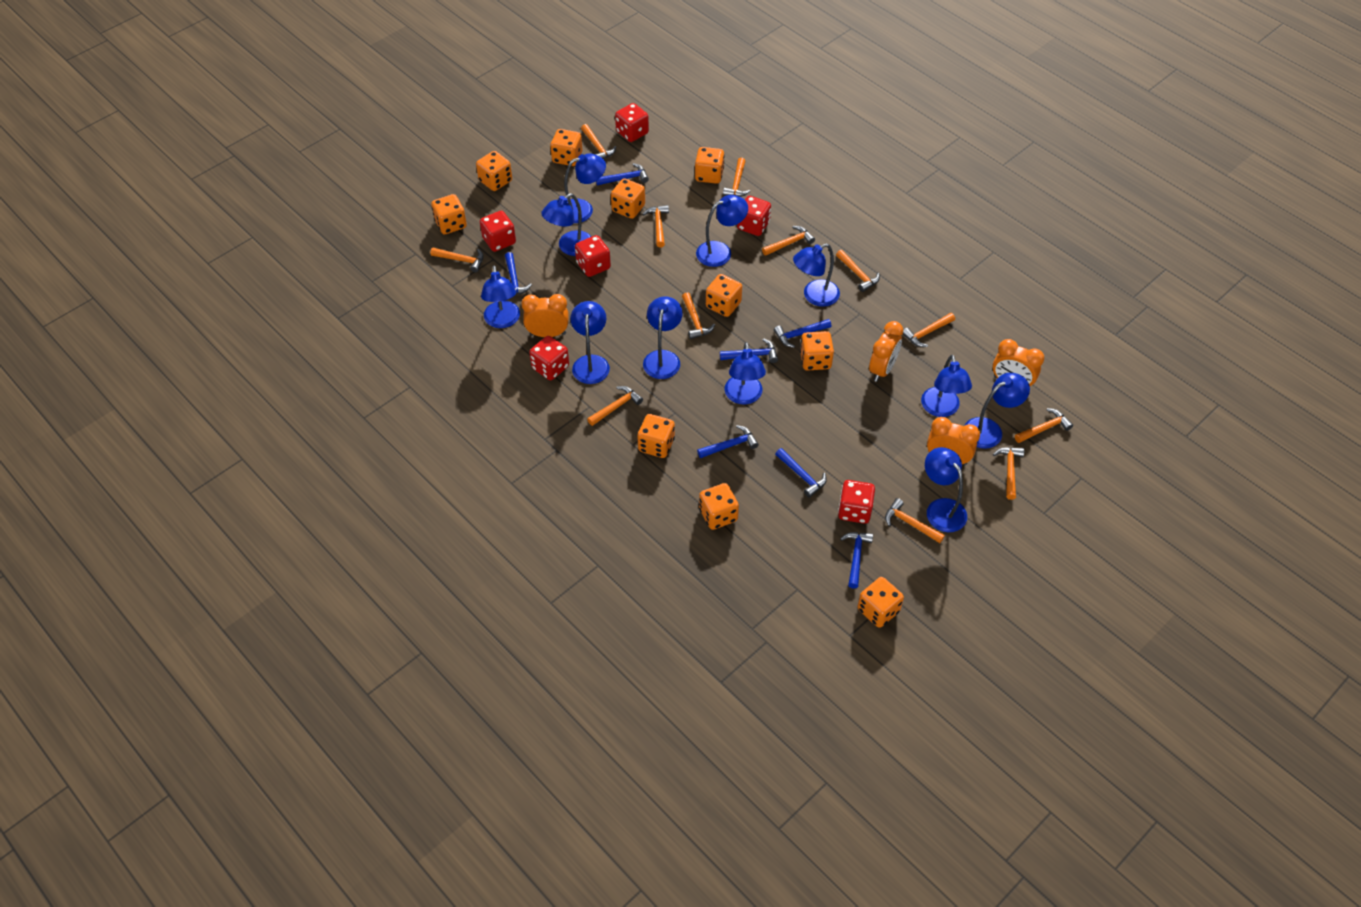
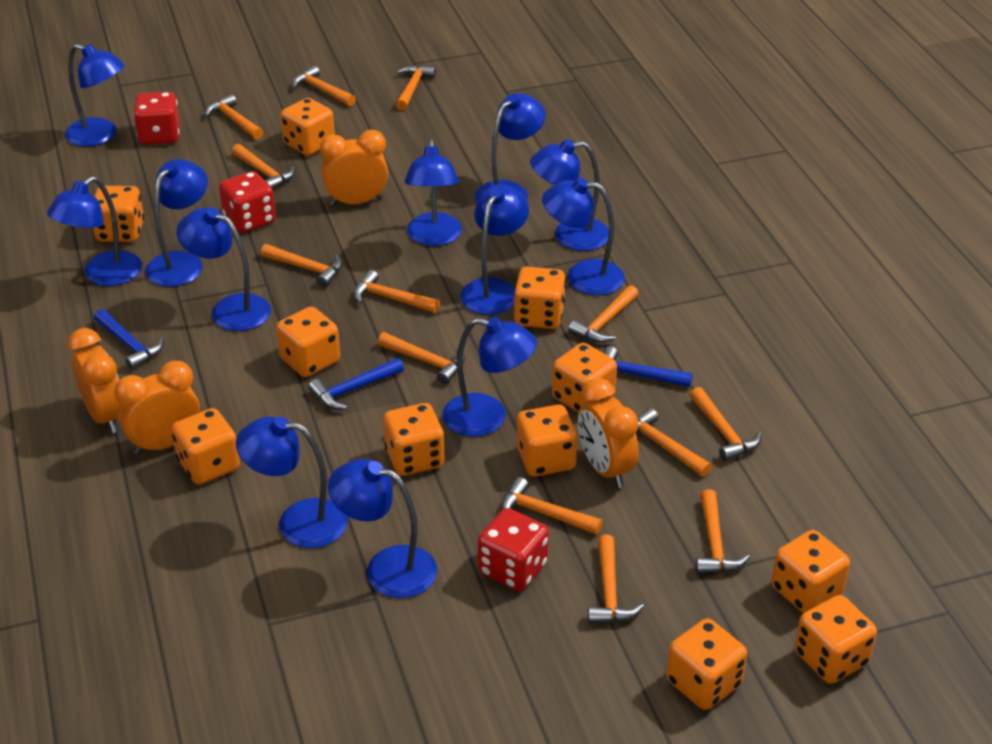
blue hammer: 7 -> 3
blue lamp: 11 -> 12
orange dice: 10 -> 11
orange hammer: 12 -> 13
red dice: 6 -> 3

